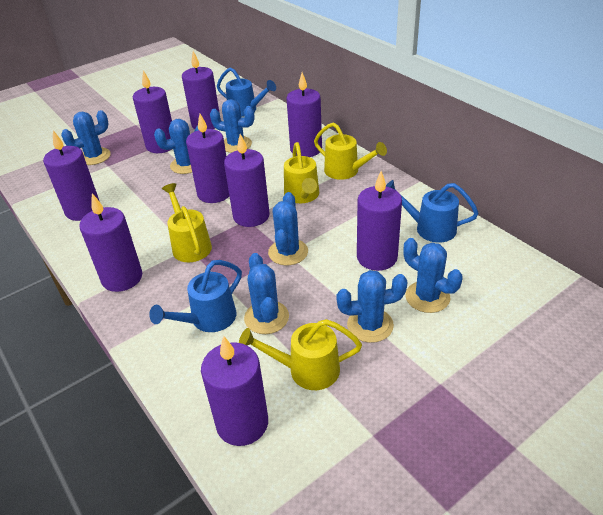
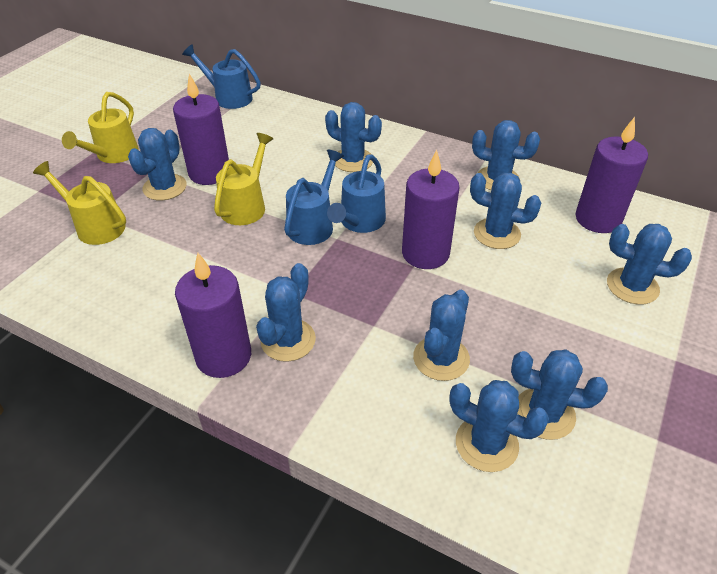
blue cactus: 7 -> 9
purple candle: 9 -> 4
yellow watering can: 4 -> 3

